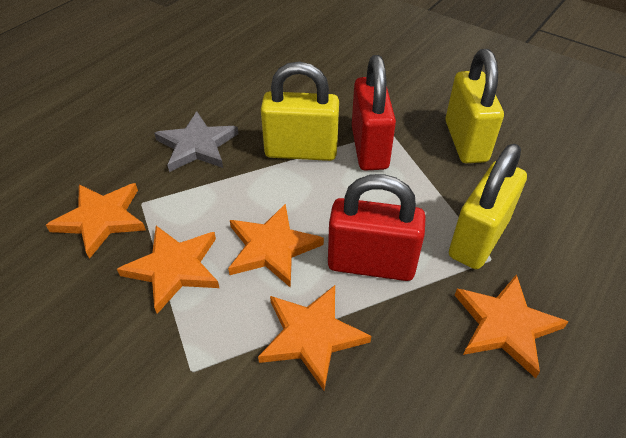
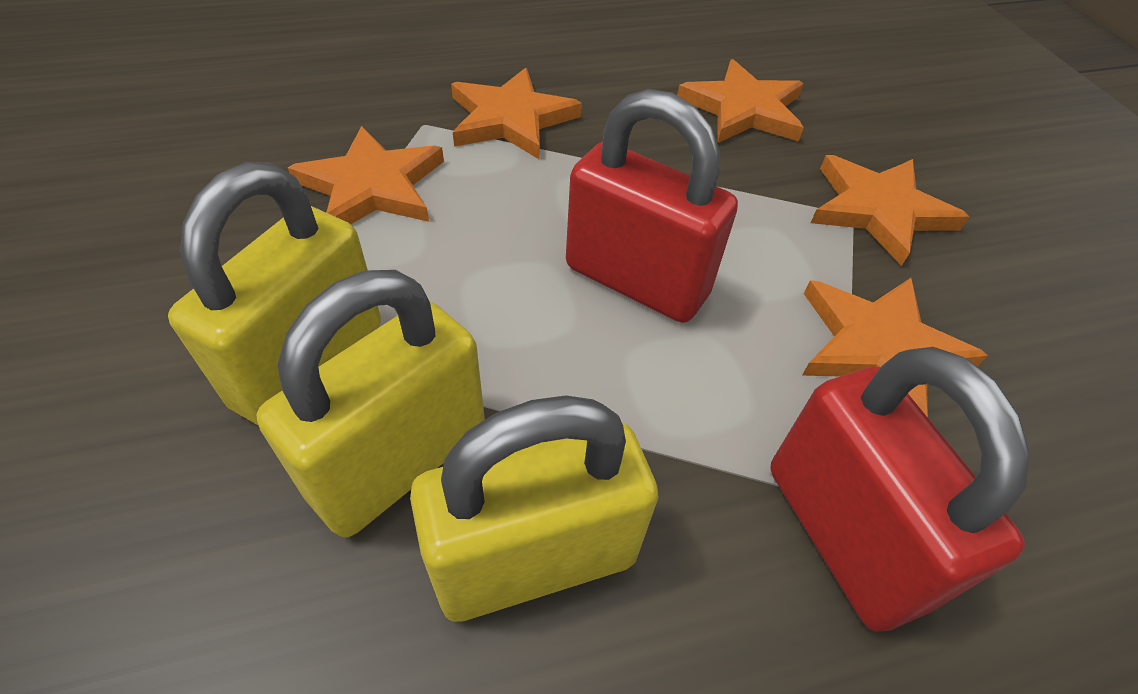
grey star: 1 -> 0

